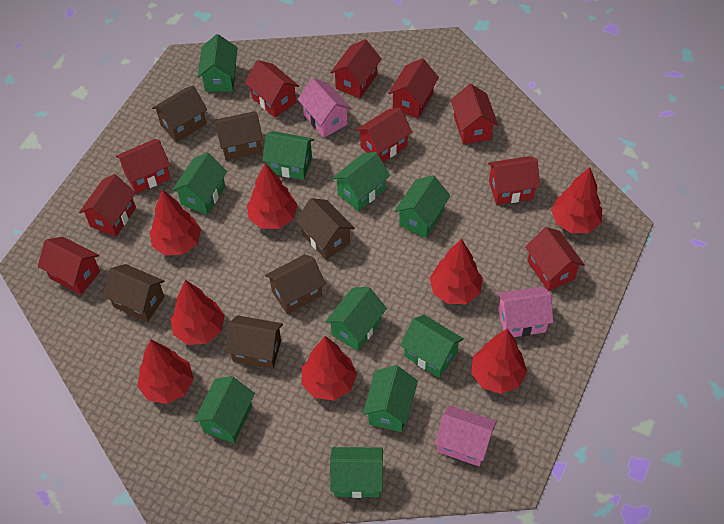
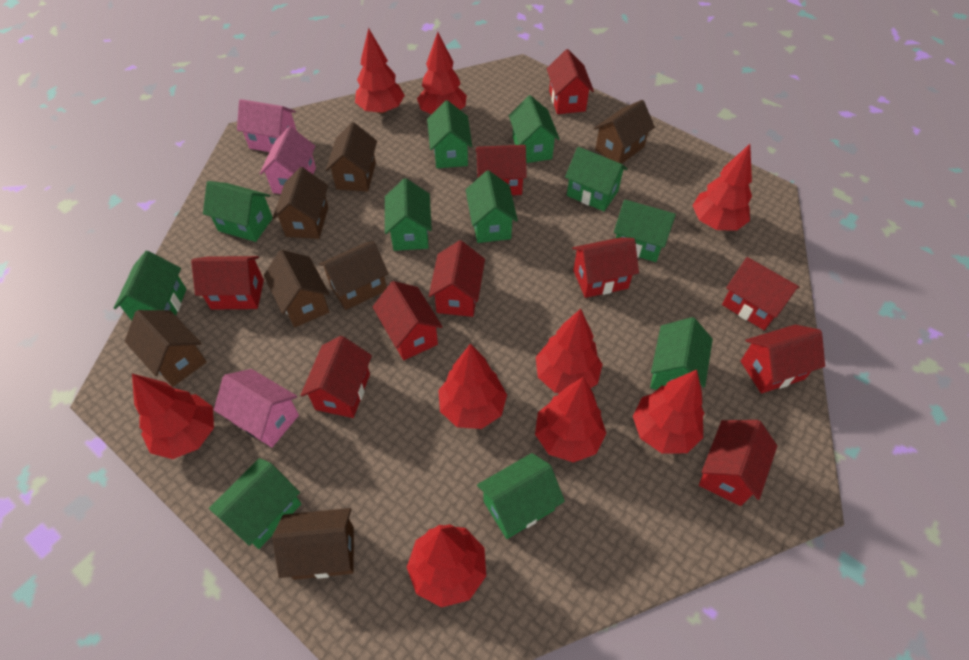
brown house: 6 -> 7
green house: 10 -> 11
red tree: 8 -> 9

